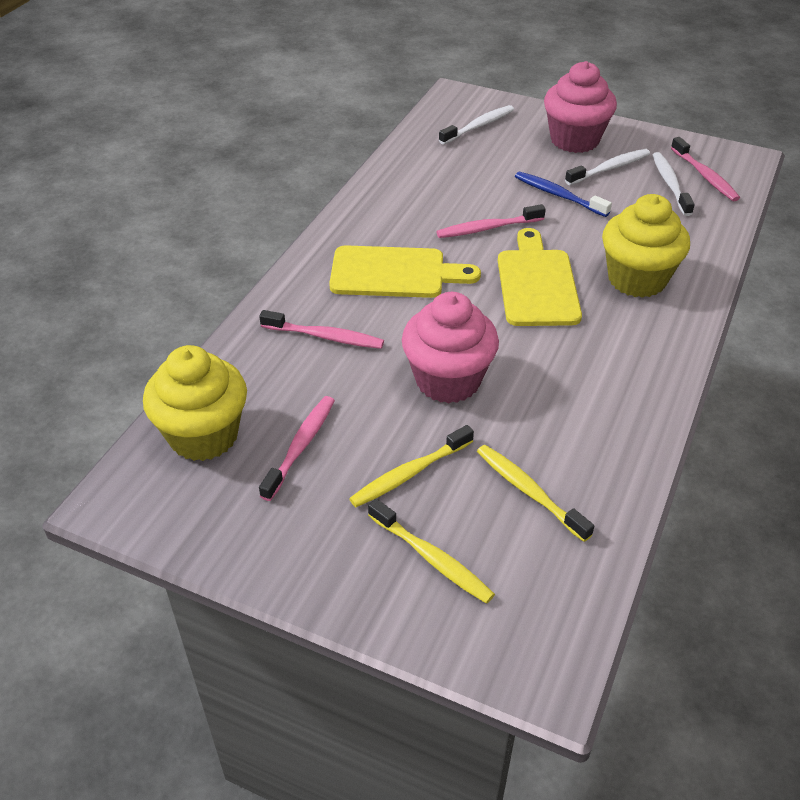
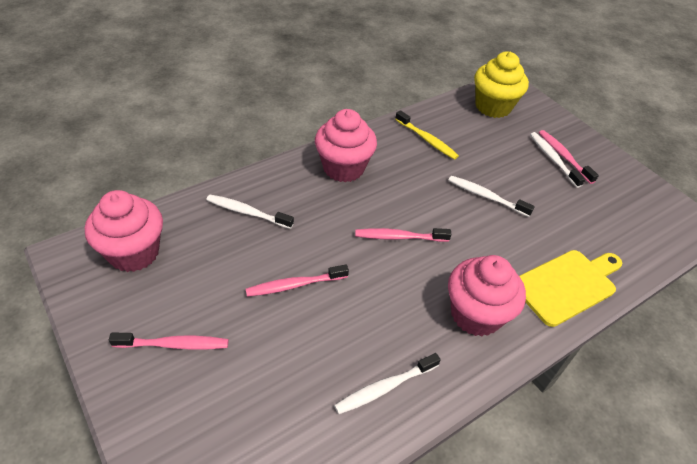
blue toothbrush: 1 -> 0
pink cupcake: 2 -> 3
white toothbrush: 3 -> 4
yellow cupcake: 2 -> 1
yellow cutting board: 2 -> 1
yellow toothbrush: 3 -> 1

